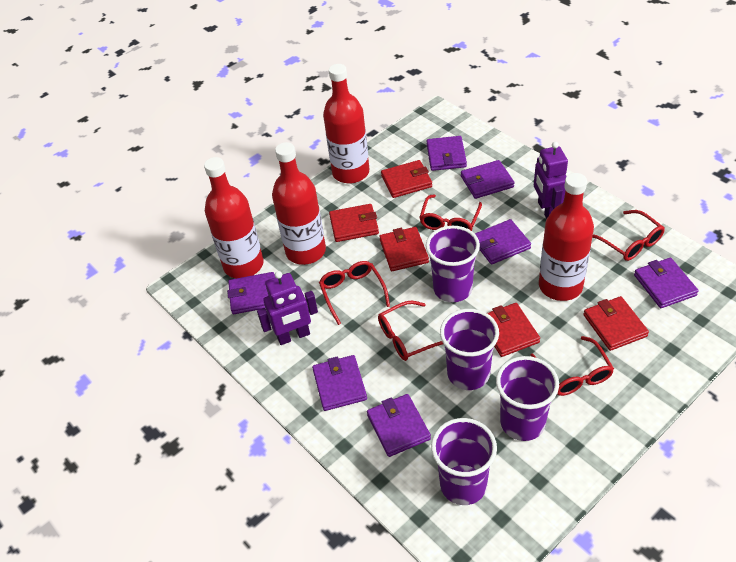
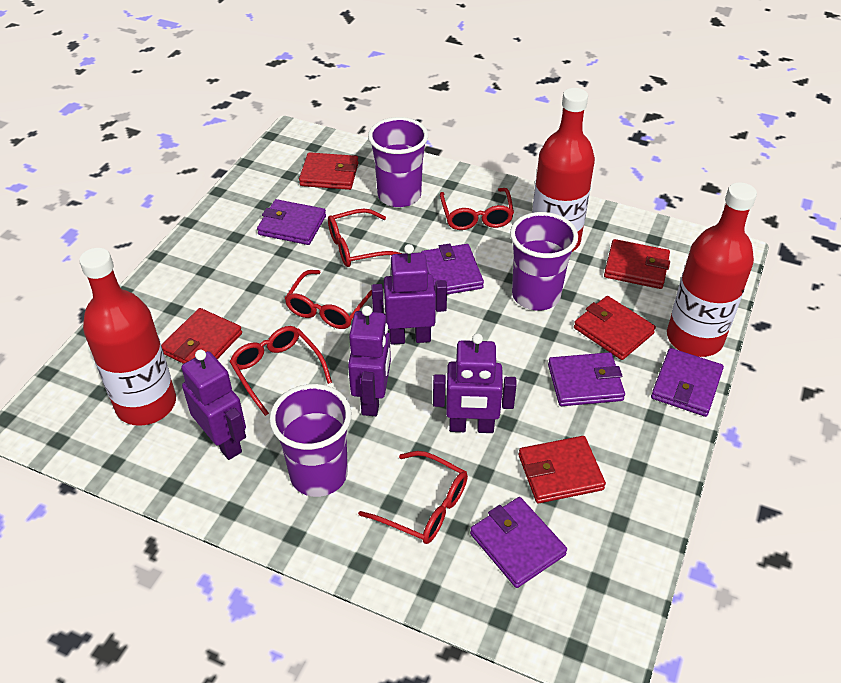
purple cup: 4 -> 3
purple robot: 2 -> 4
purple wallet: 7 -> 5
red bottle: 4 -> 3

